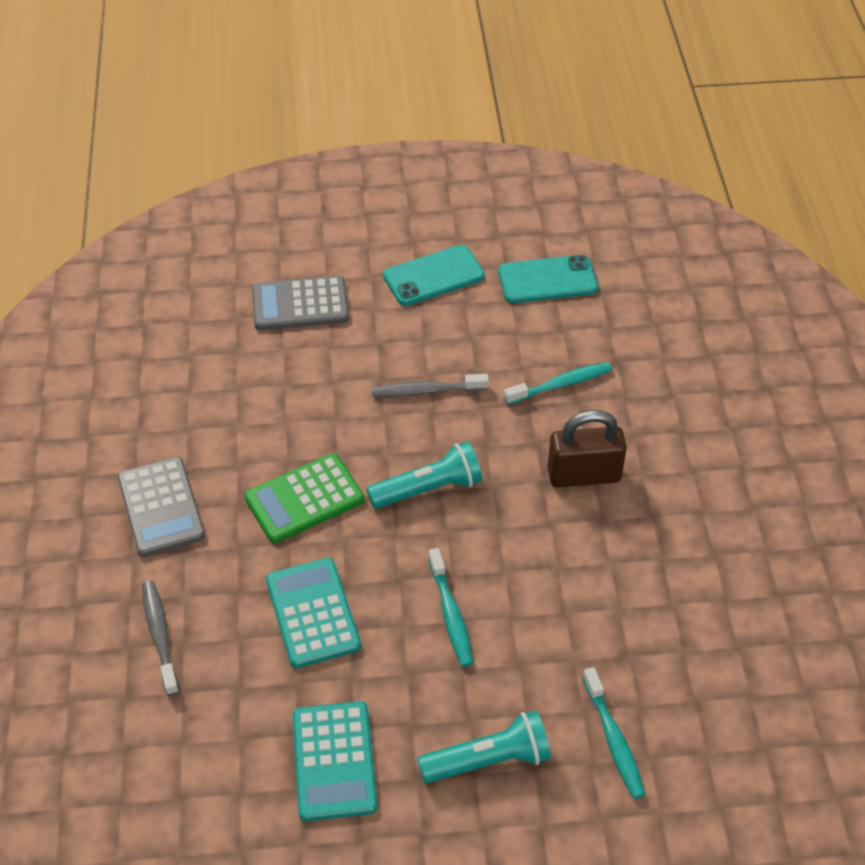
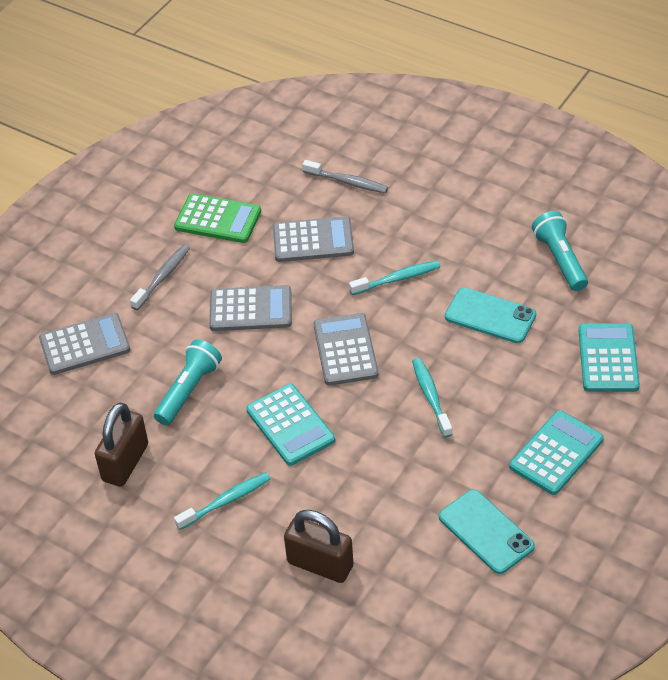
brown padlock: 1 -> 2
grey calculator: 2 -> 4
turquoise calculator: 2 -> 3

